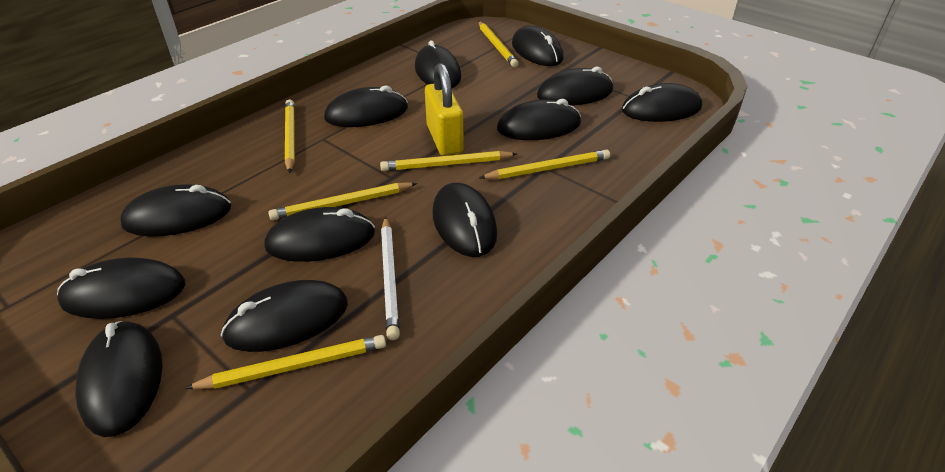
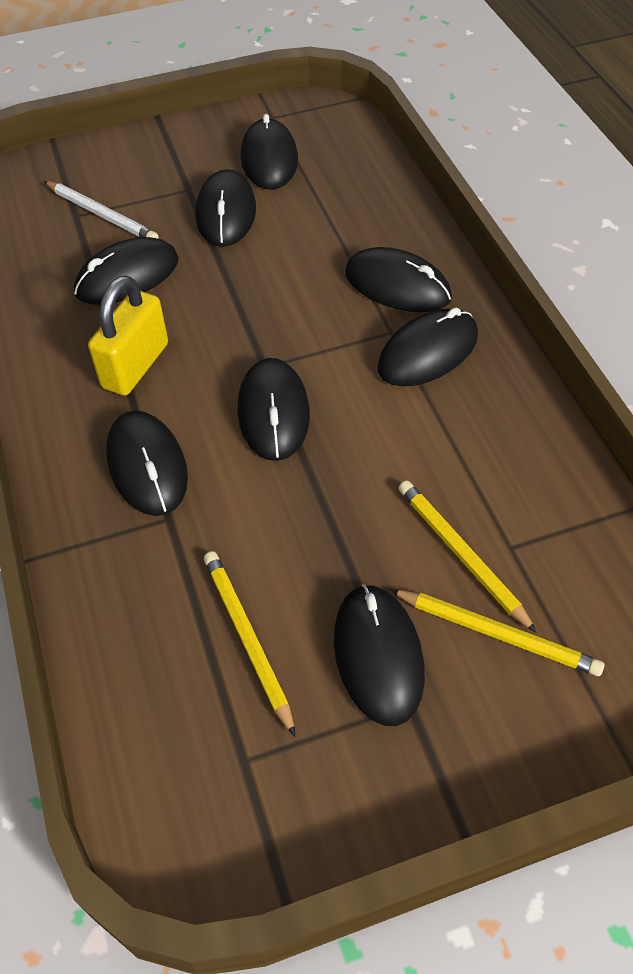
black mouse: 12 -> 8
yellow pencil: 6 -> 3

